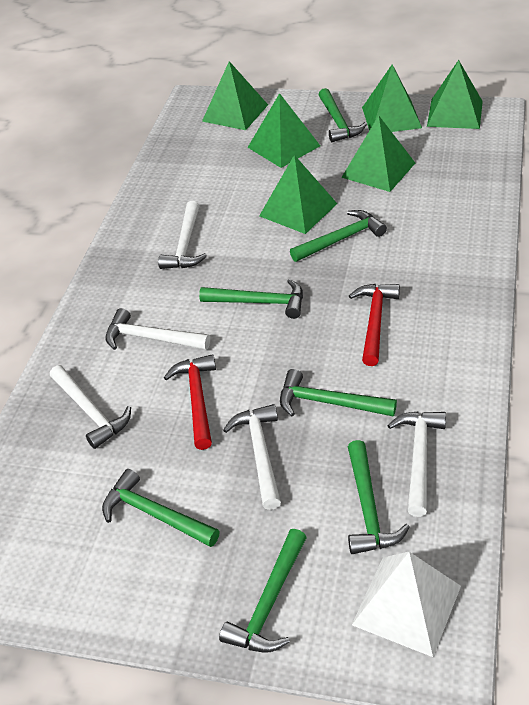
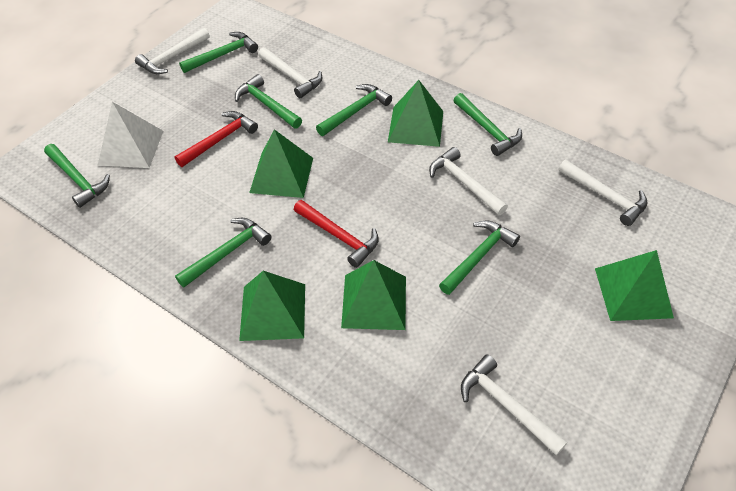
green pyramid: 6 -> 5

